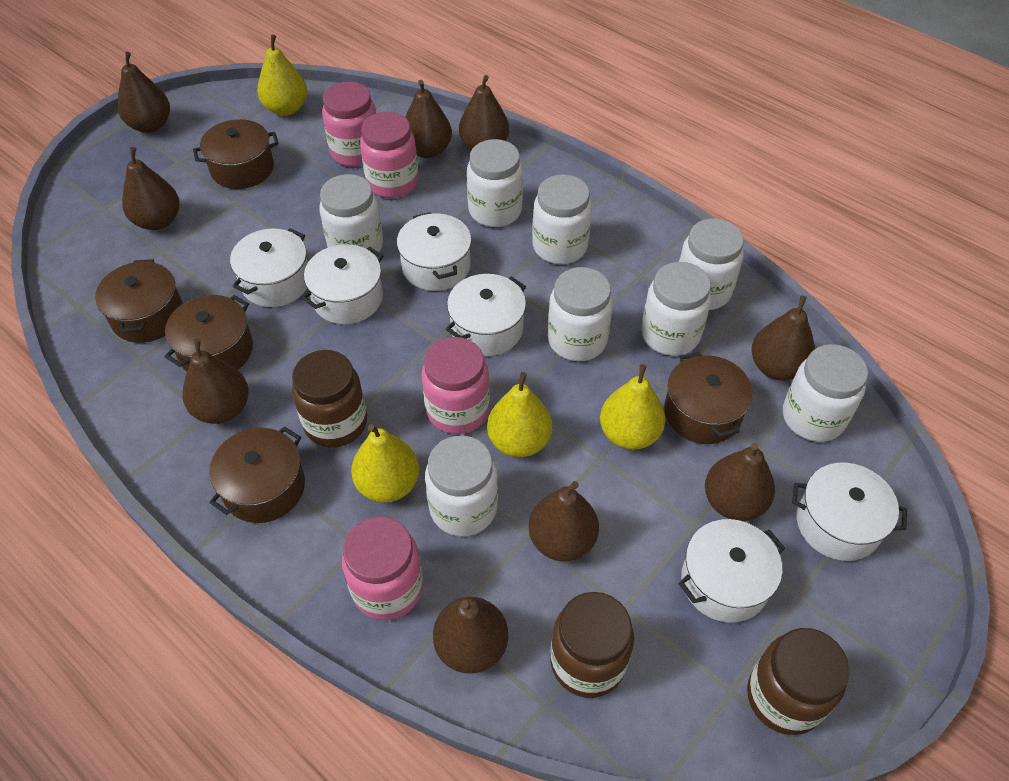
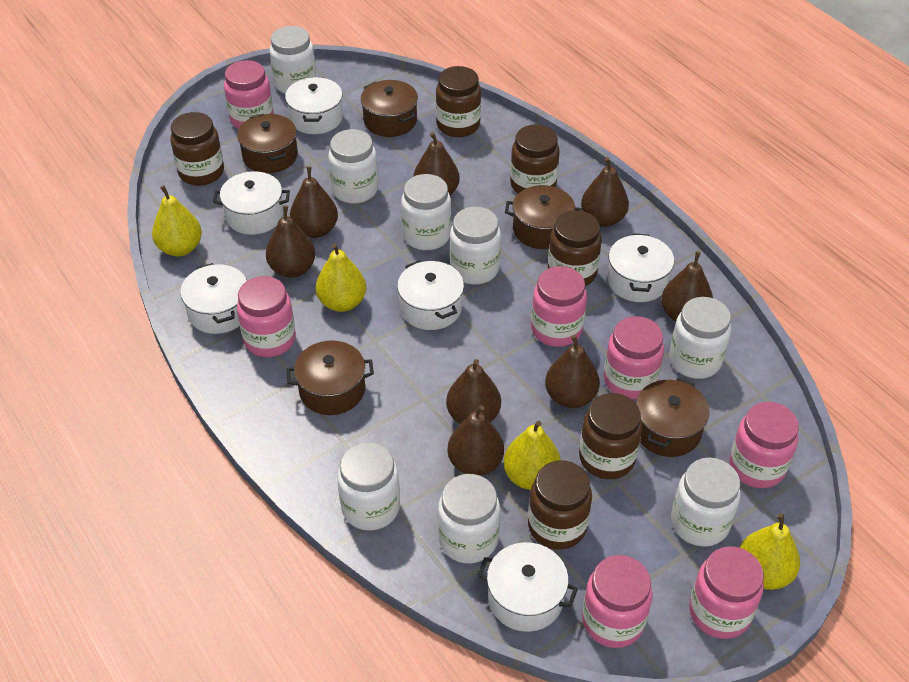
brown jar: 3 -> 6
brown pear: 9 -> 8
pink jar: 4 -> 7

